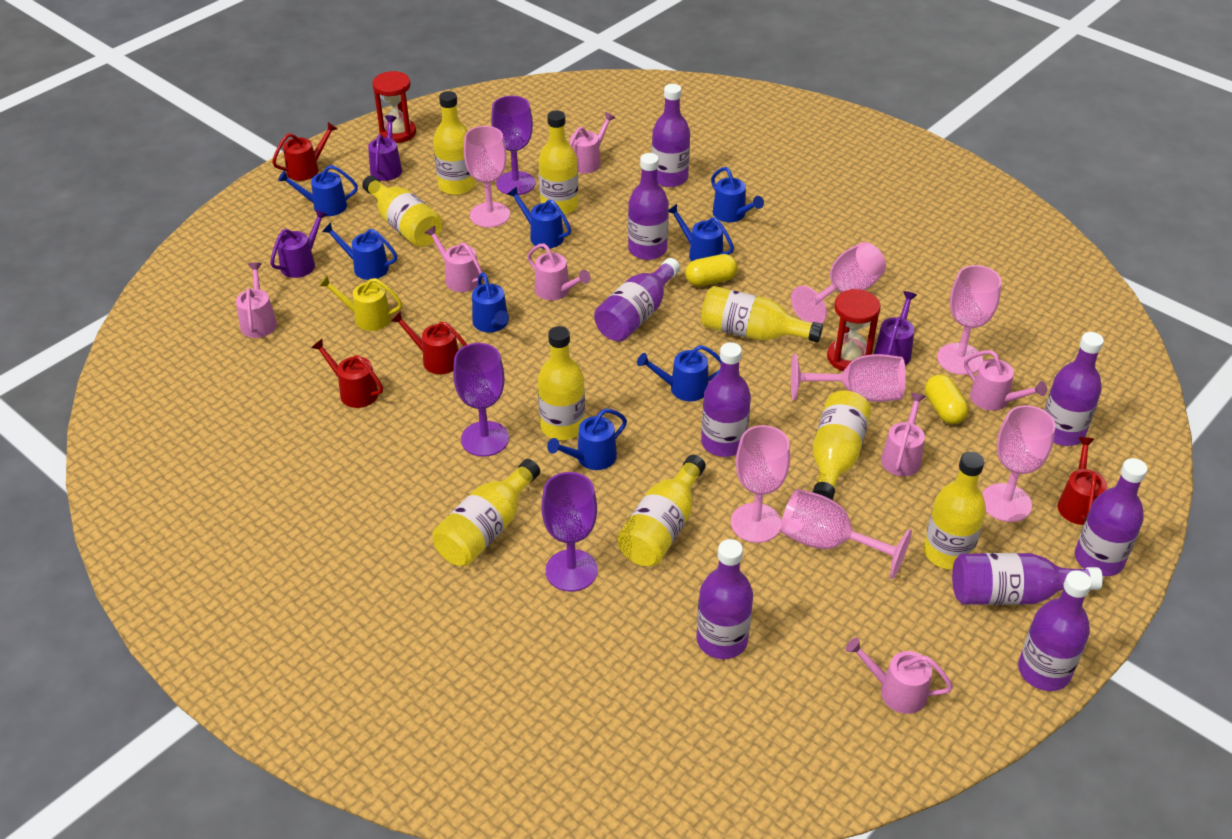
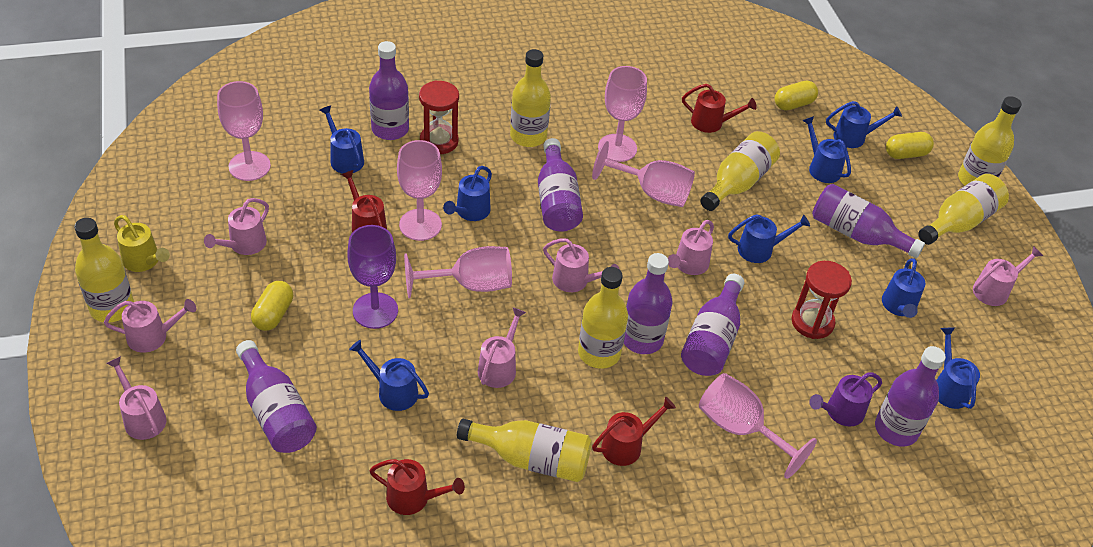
pink goblet: 7 -> 6
purple bottle: 9 -> 7
purple goblet: 3 -> 1
purple watering can: 3 -> 1
yellow bottle: 9 -> 7
yellow capsule: 2 -> 3

